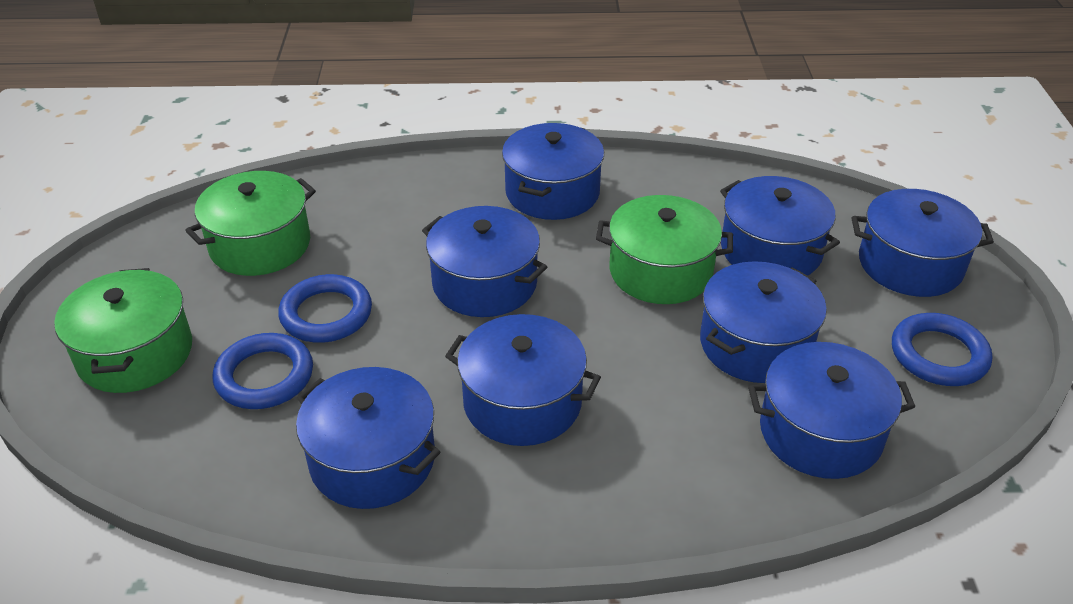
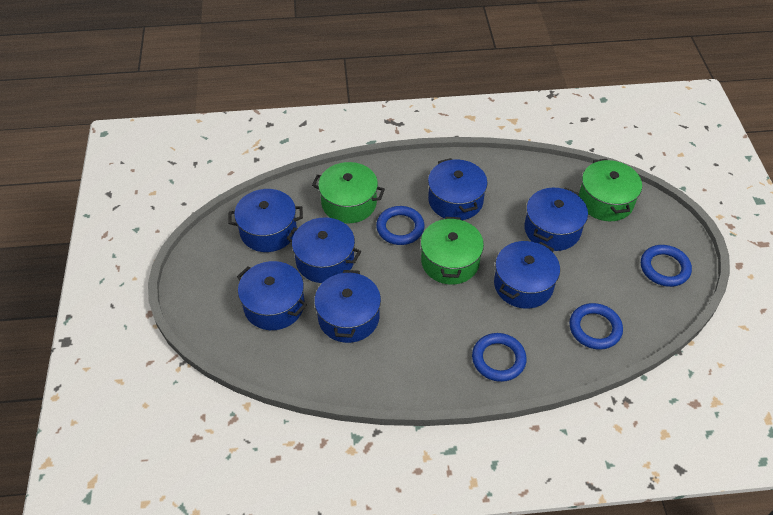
blue pot: 8 -> 7
blue ring: 3 -> 4

